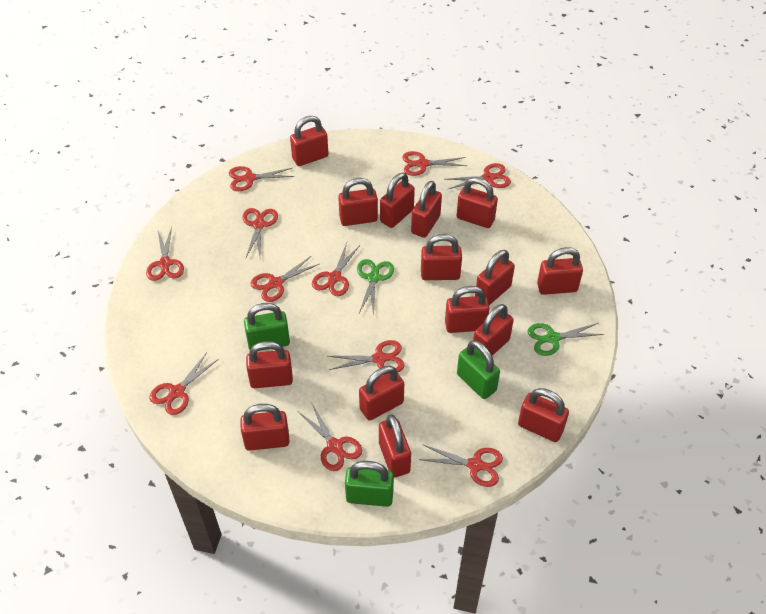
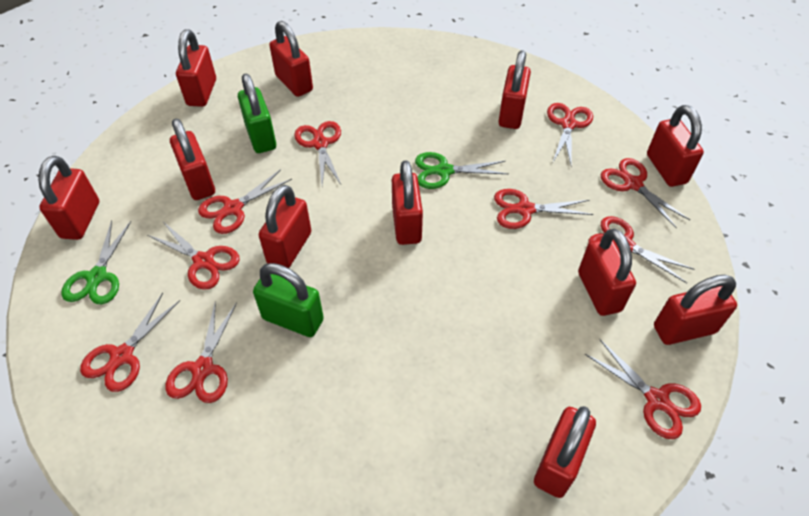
green padlock: 3 -> 2
red padlock: 15 -> 11
red scissors: 11 -> 10

